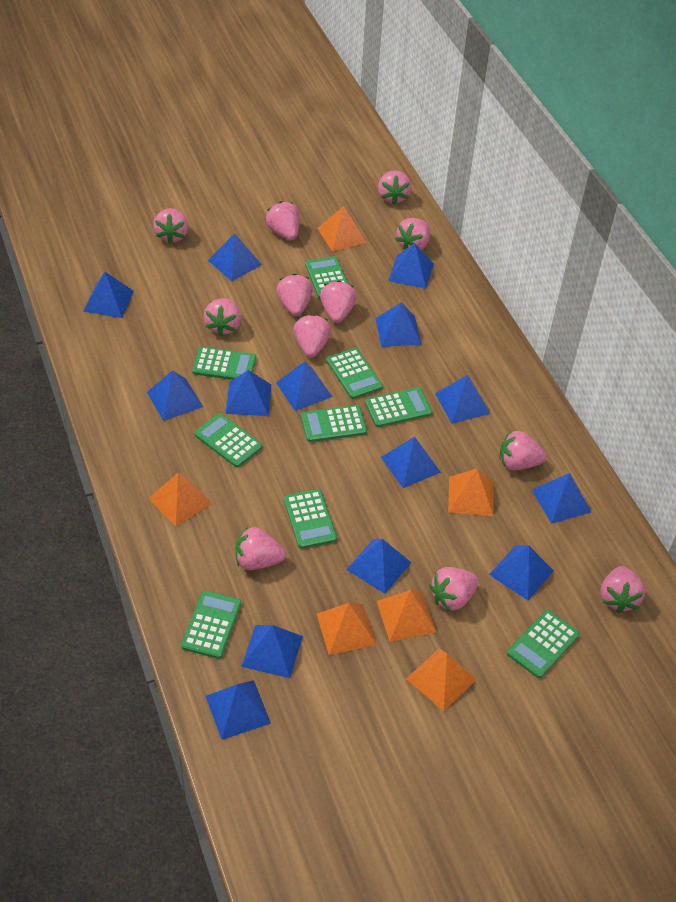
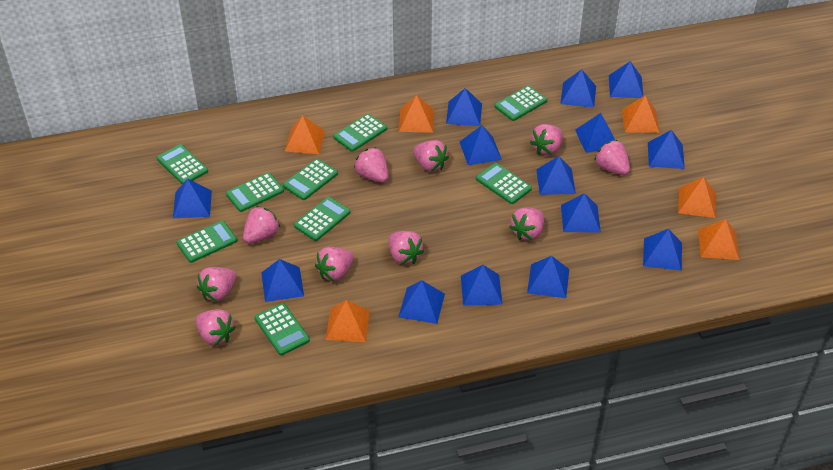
pink strawberry: 12 -> 10

